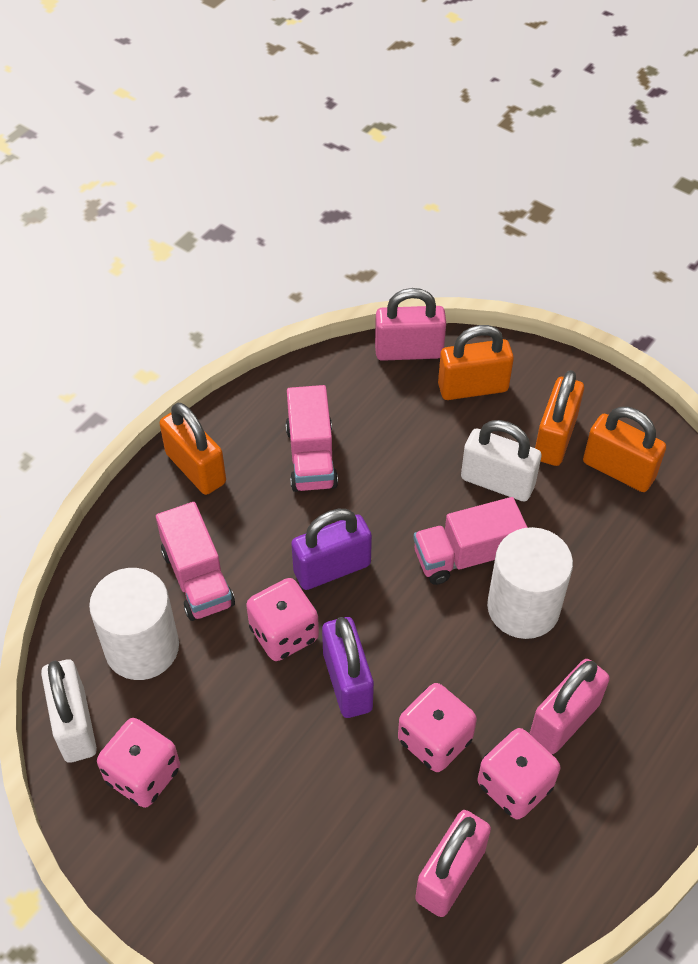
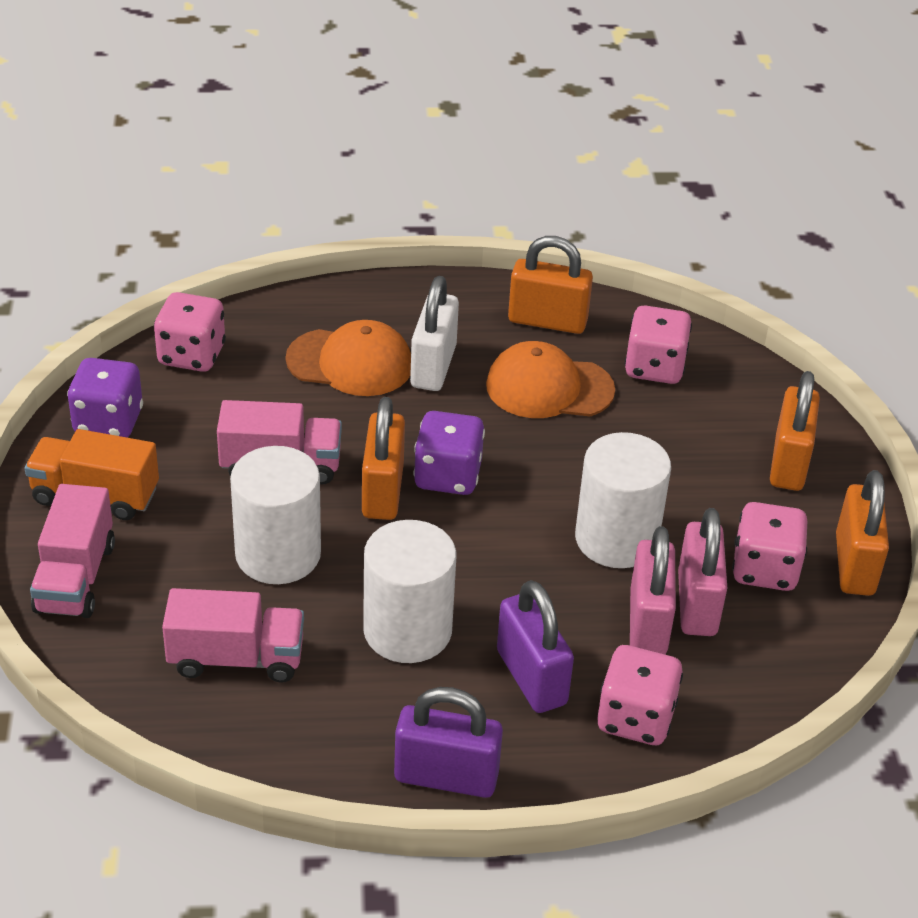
orange cap: 0 -> 2
orange truck: 0 -> 1
pink padlock: 3 -> 2
purple dice: 0 -> 2
white cylinder: 2 -> 3
white padlock: 2 -> 1

